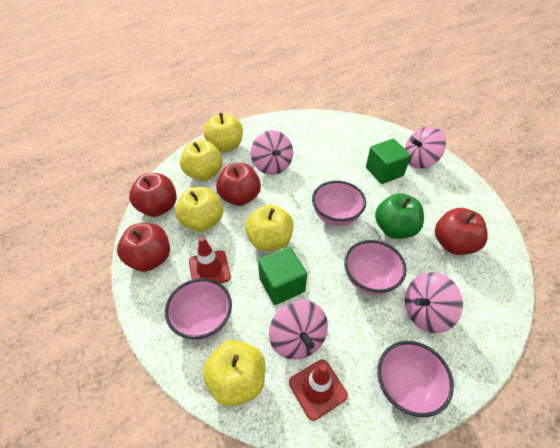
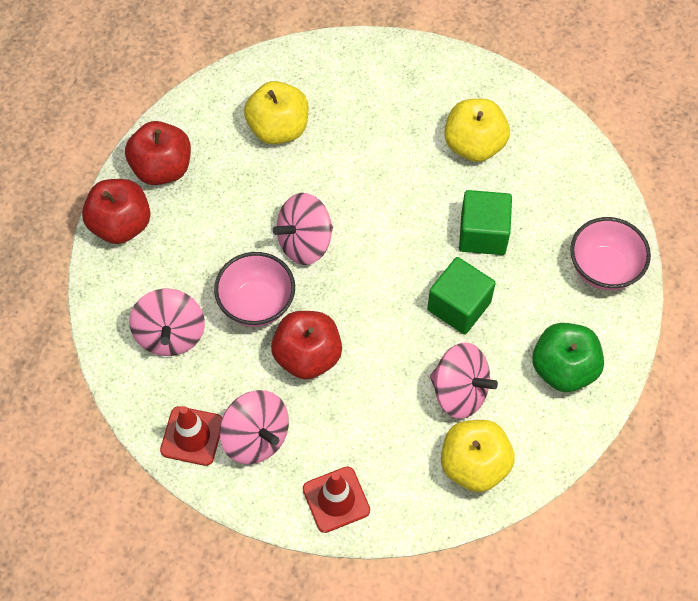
pink bowl: 4 -> 2
red apple: 4 -> 3
yellow apple: 5 -> 3

